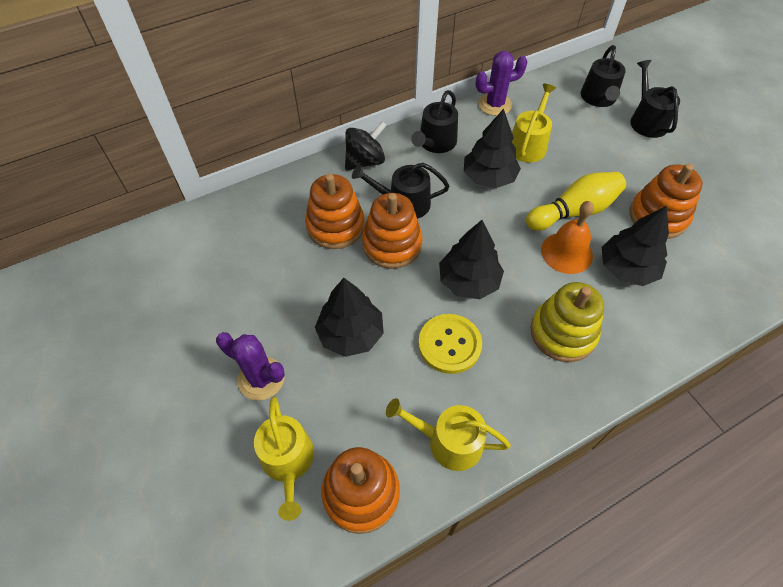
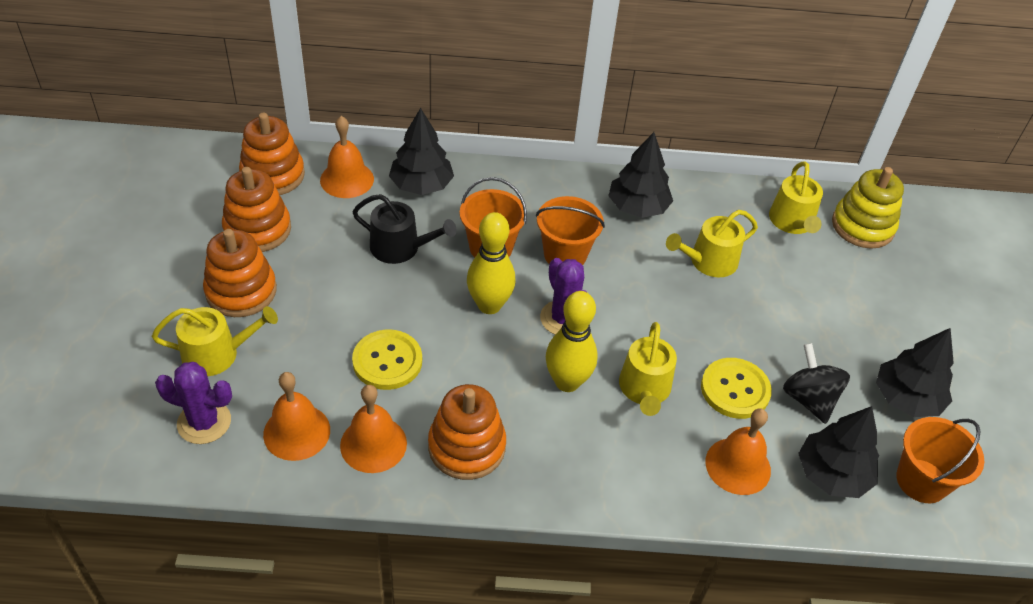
black watering can: 4 -> 1
orange bell: 1 -> 4
orange bucket: 0 -> 3
yellow bowling pin: 1 -> 2
yellow button: 1 -> 2
yellow watering can: 3 -> 4

